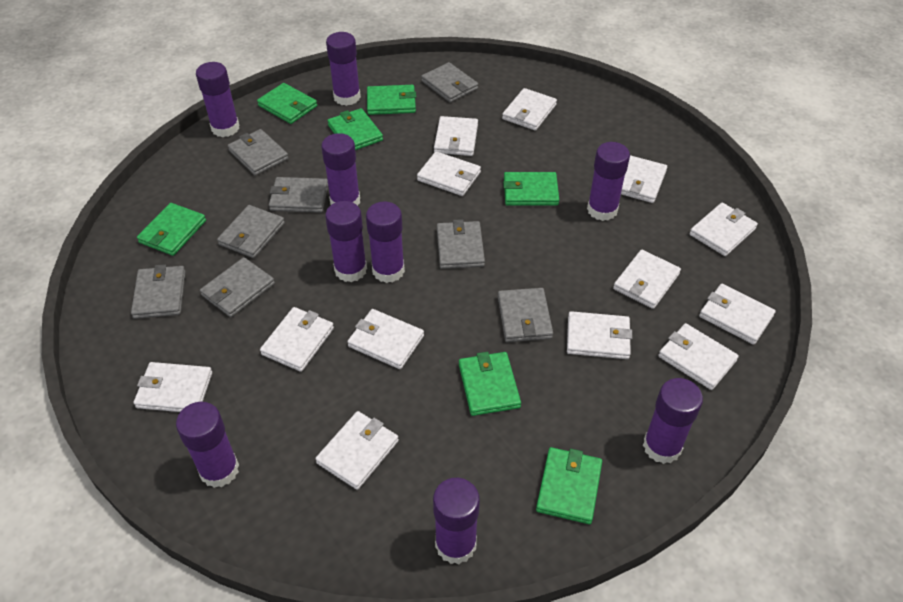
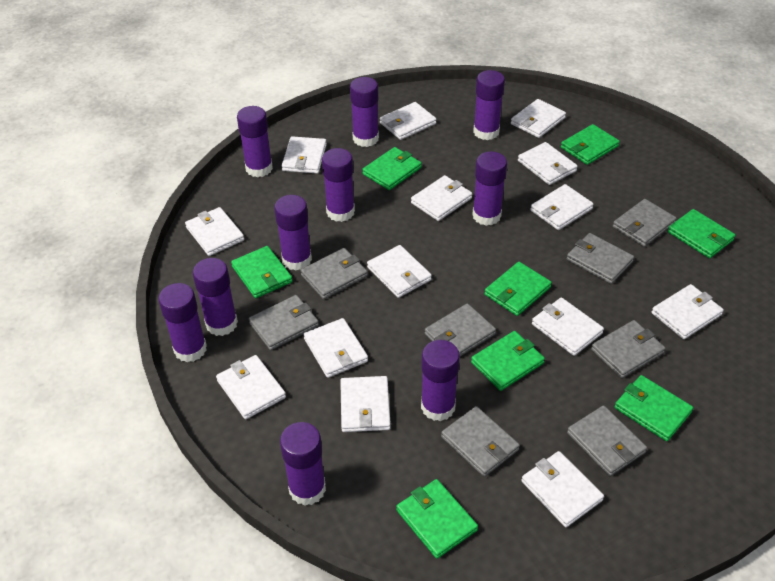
green wallet: 7 -> 8
purple glue stick: 9 -> 10
white wallet: 13 -> 14

